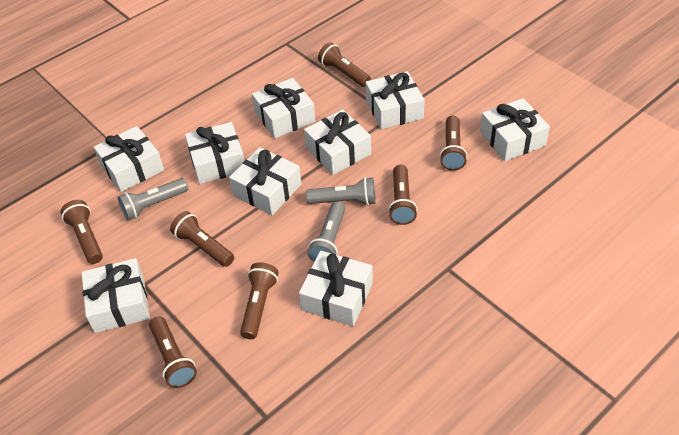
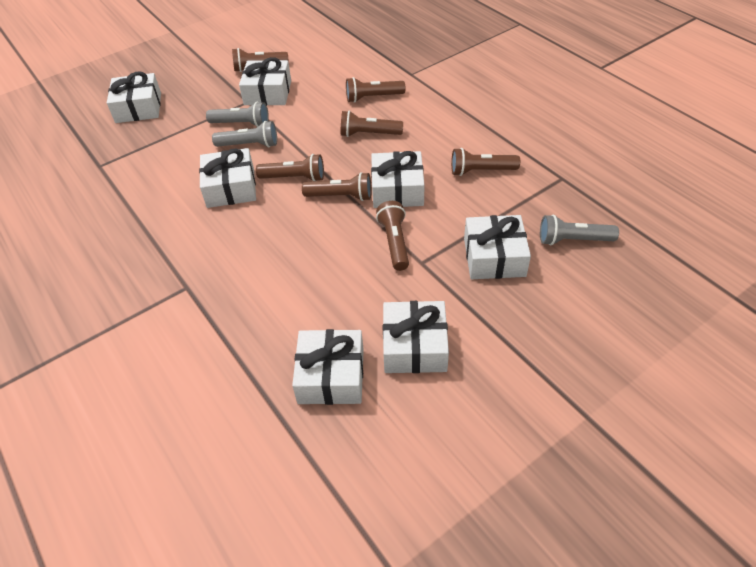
white gift: 9 -> 7

